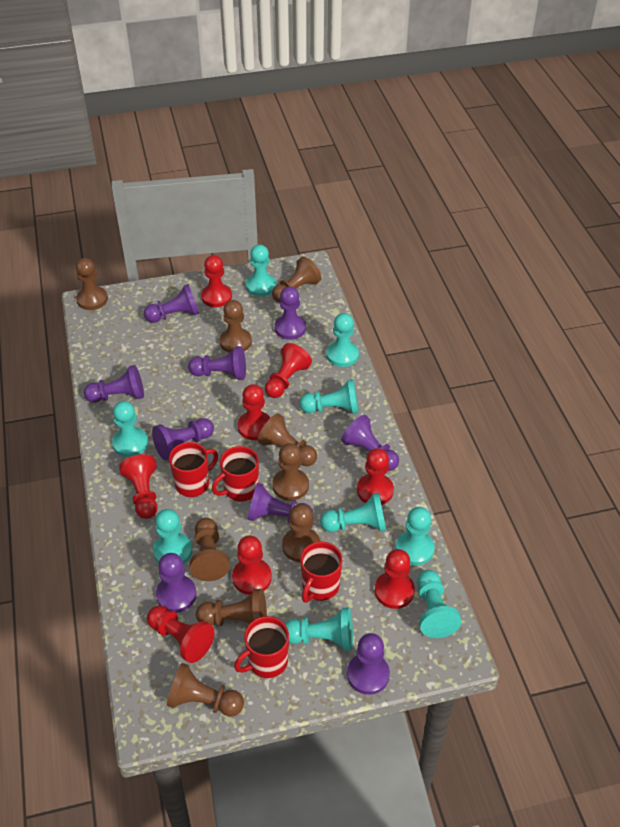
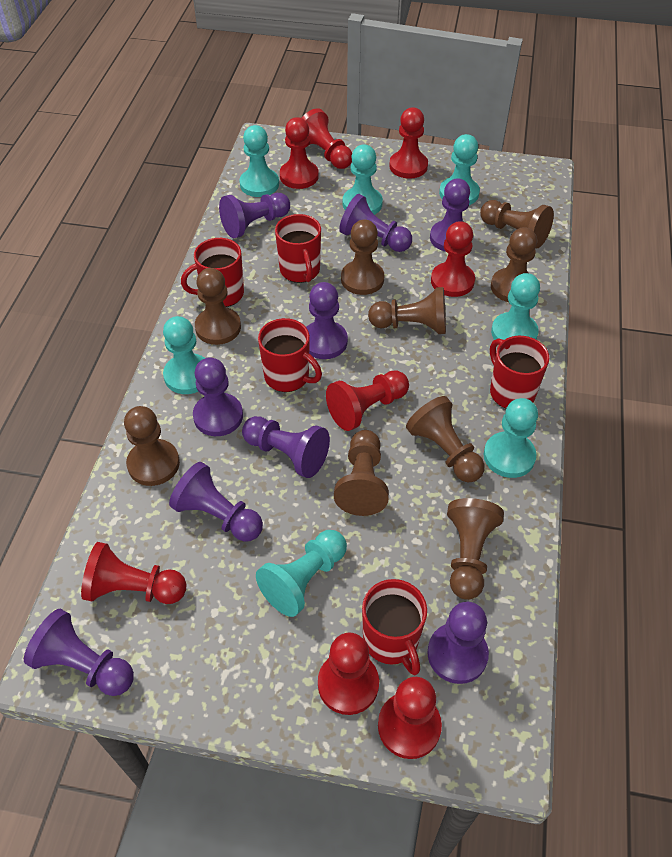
red mug: 4 -> 5
turquoise pawn: 9 -> 7

